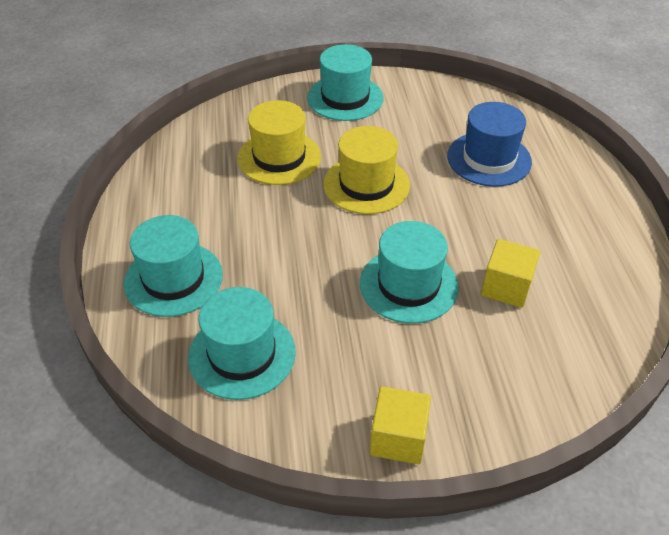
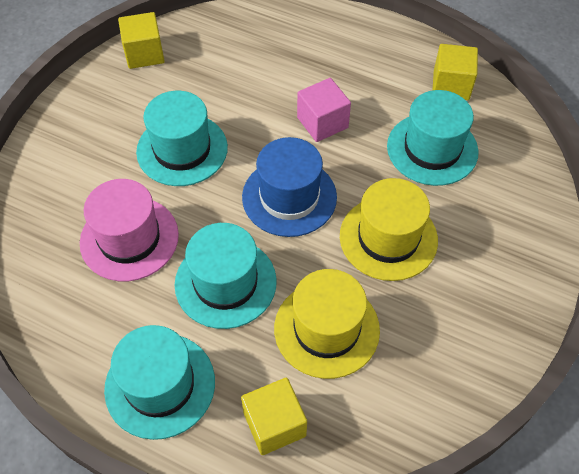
pink cube: 0 -> 1
pink hat: 0 -> 1
yellow cube: 2 -> 3

